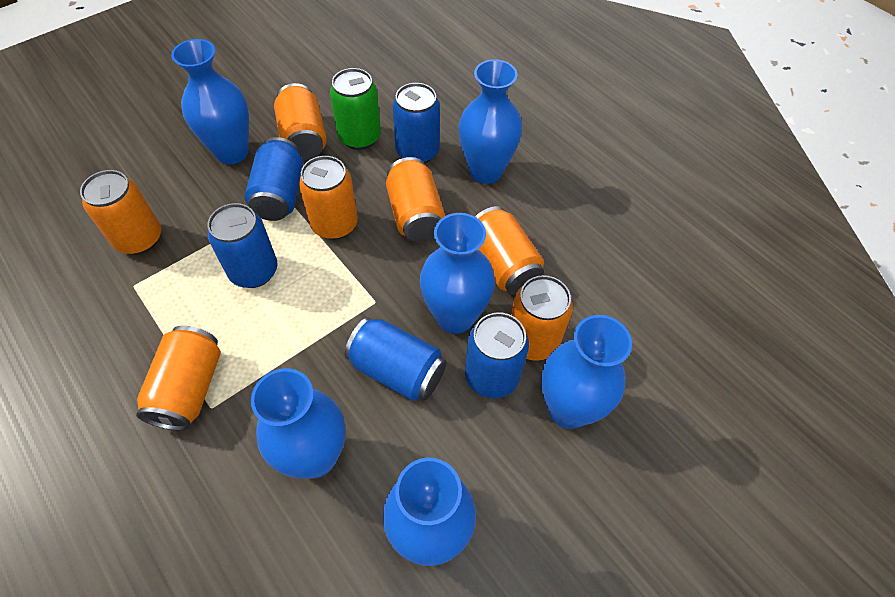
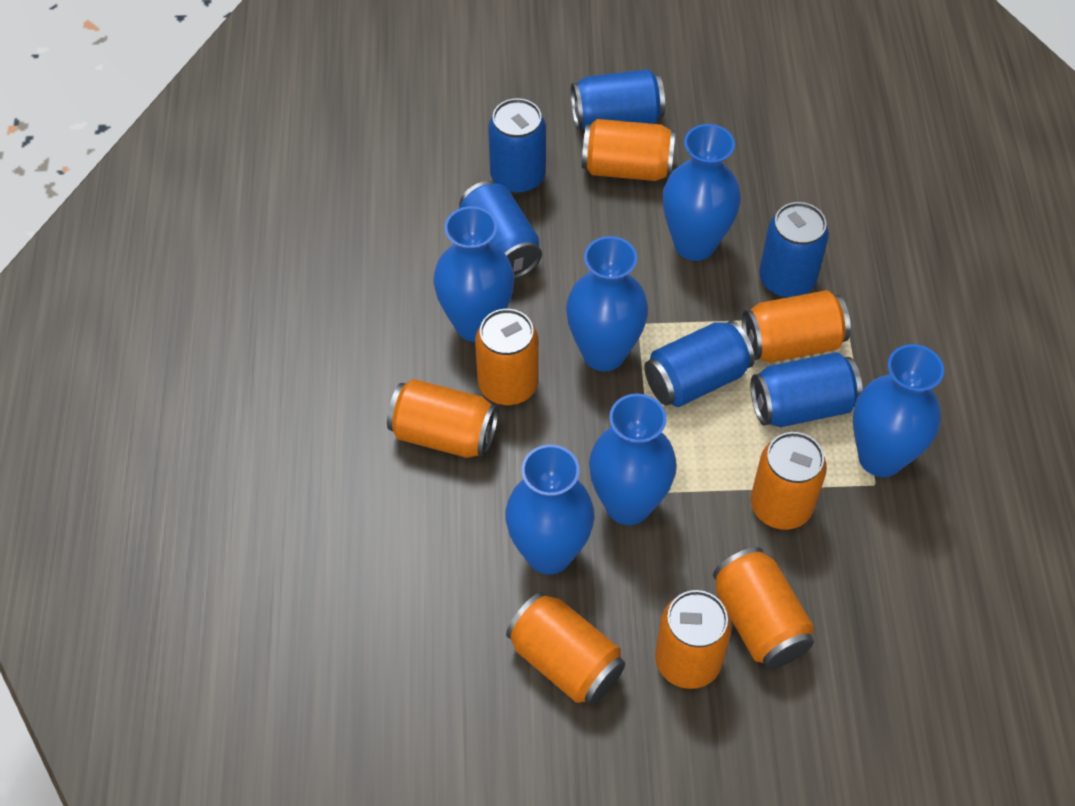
blue can: 5 -> 6
green can: 1 -> 0
orange can: 7 -> 8

